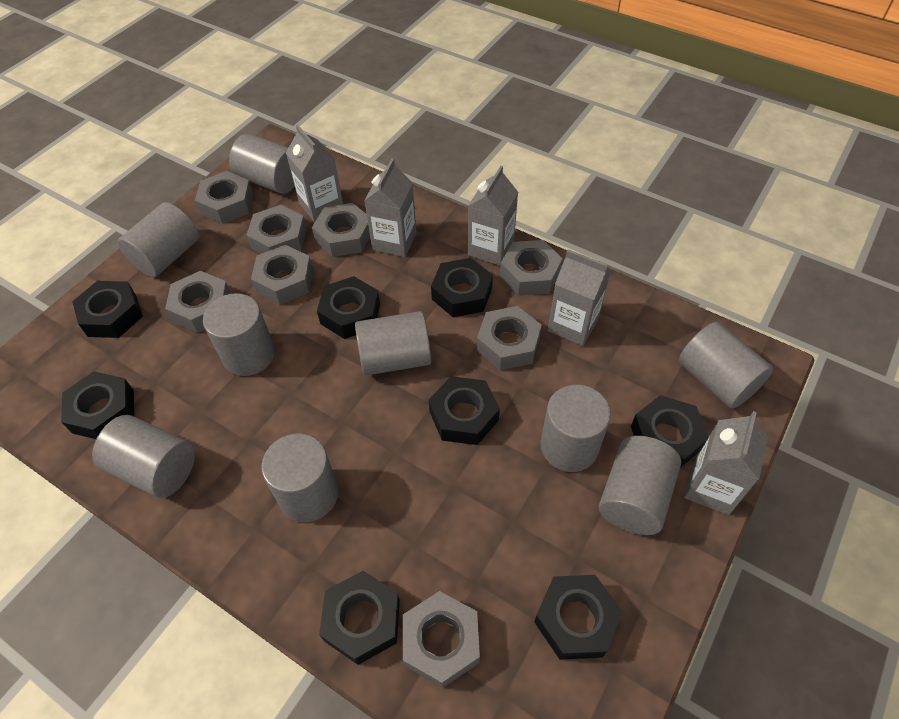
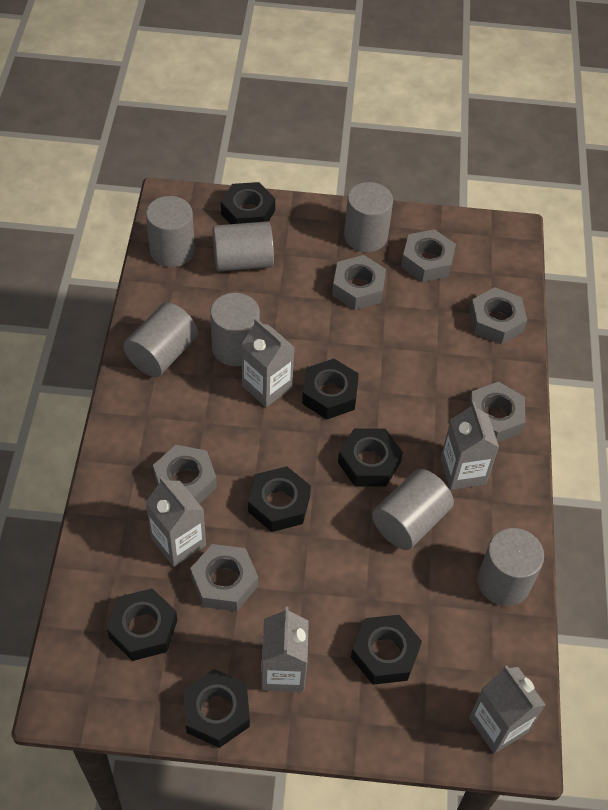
black nut: 8 -> 7
grey cylinder: 9 -> 7
grey nut: 8 -> 6

